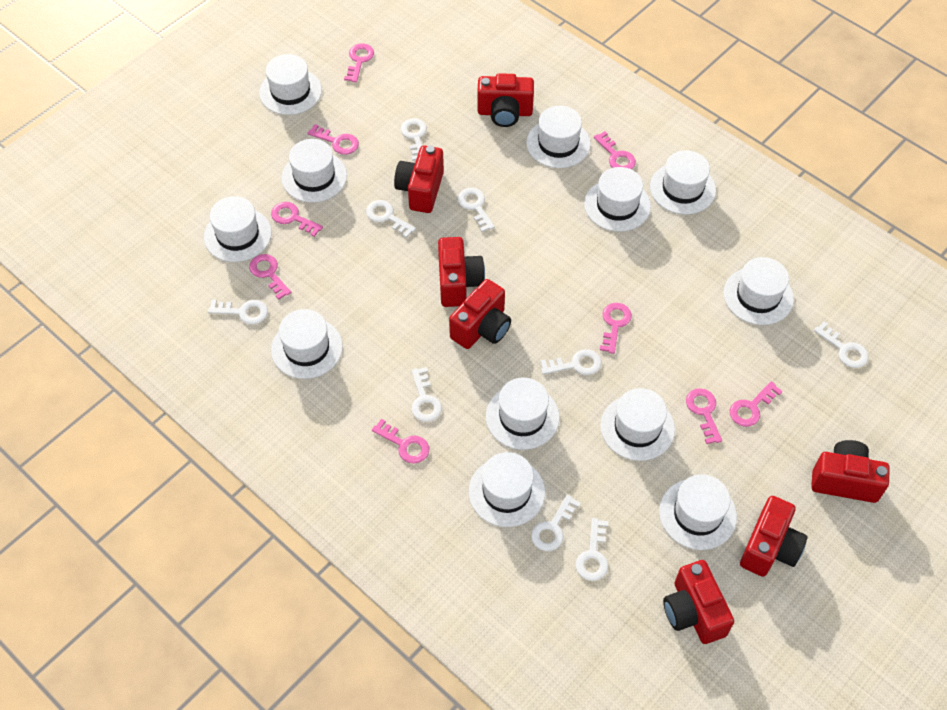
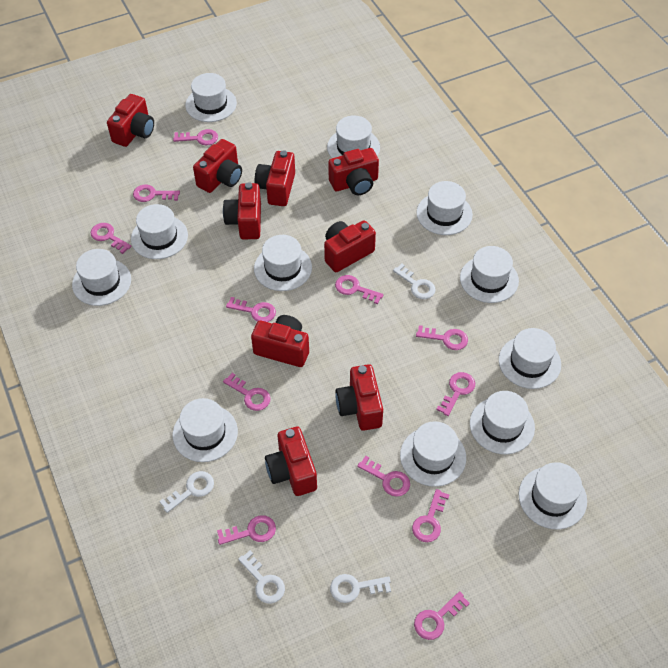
pink key: 9 -> 12
red camera: 7 -> 9
white key: 9 -> 4

